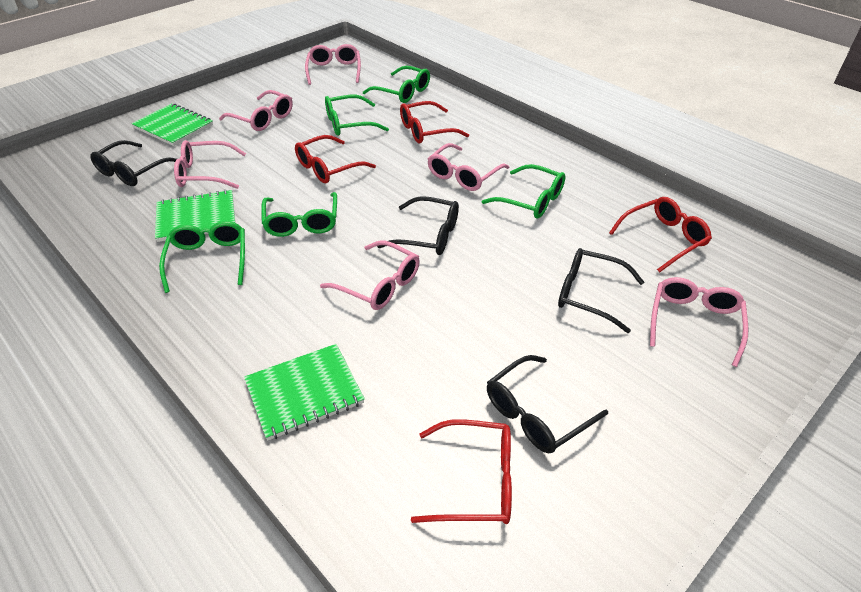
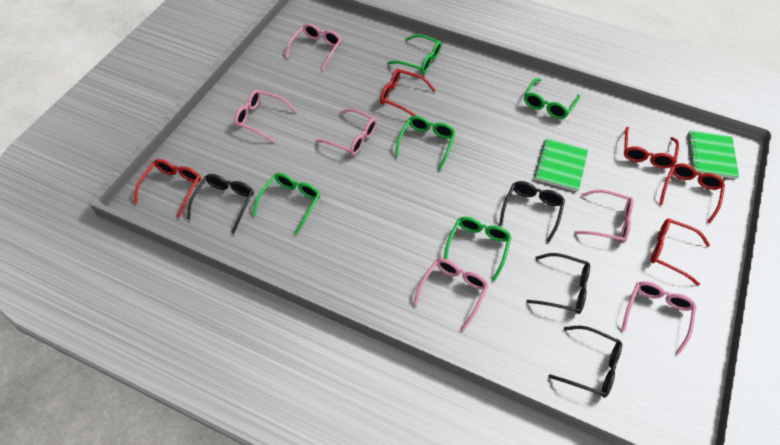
green notebook: 3 -> 2
red glasses: 4 -> 5

